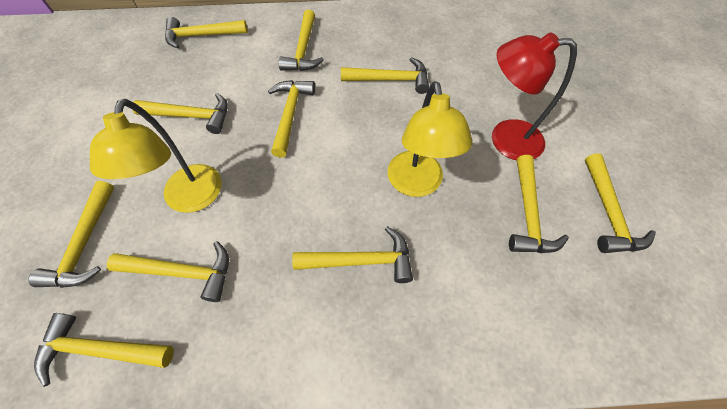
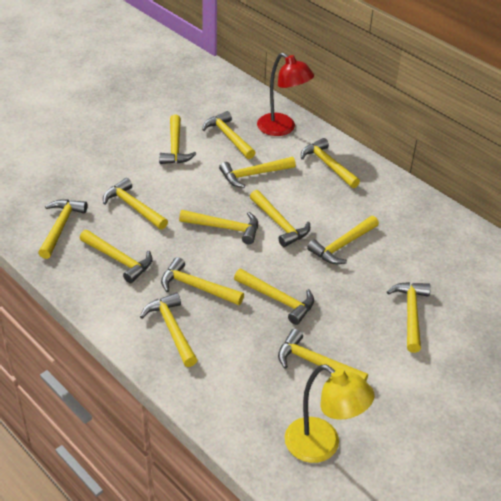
yellow hammer: 11 -> 15
yellow lamp: 2 -> 1

